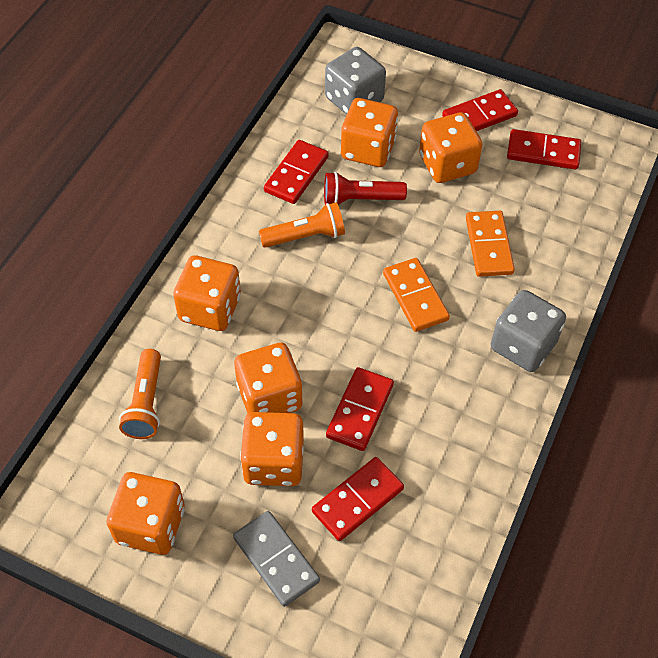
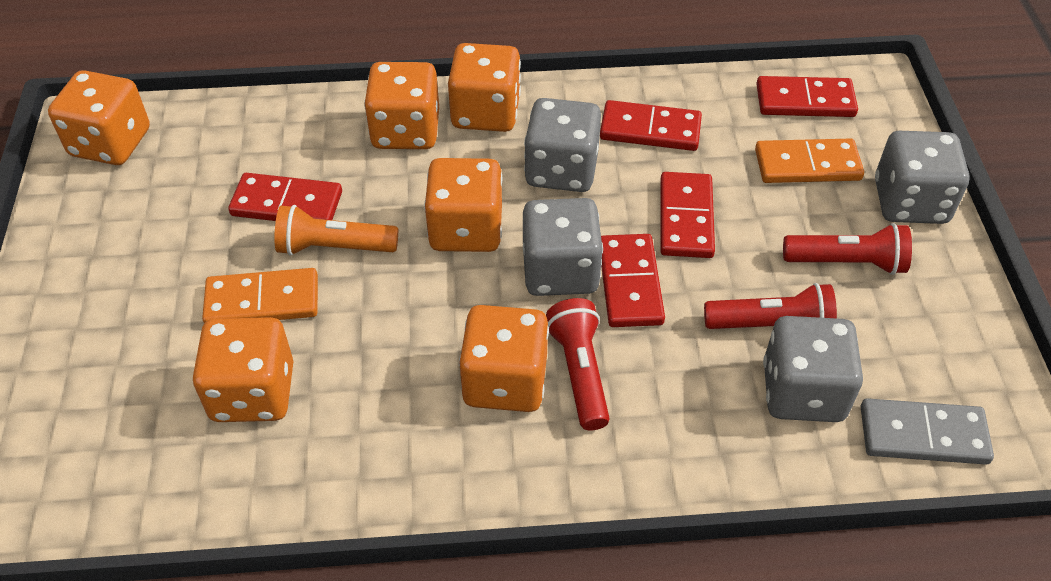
grey dice: 2 -> 4
orange flashlight: 2 -> 1
red flashlight: 1 -> 3

